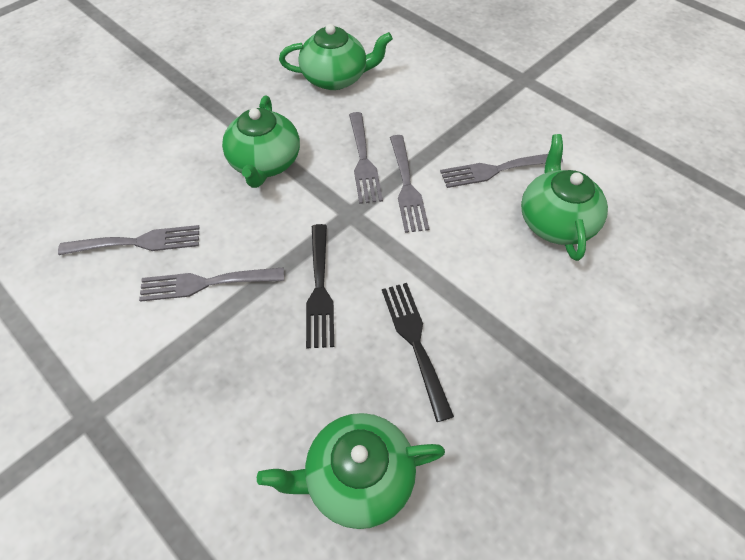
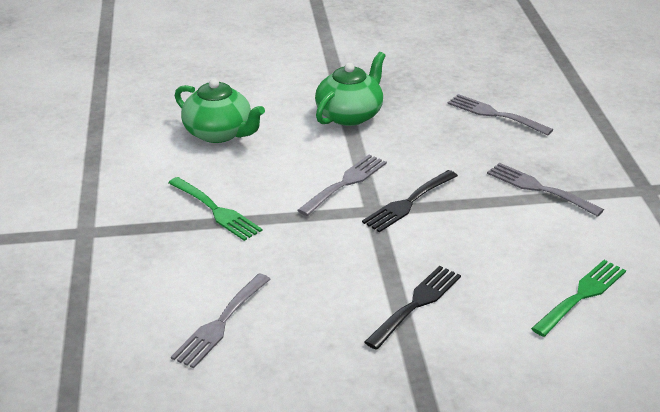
green fork: 0 -> 2
green teapot: 4 -> 2
grey fork: 5 -> 4

